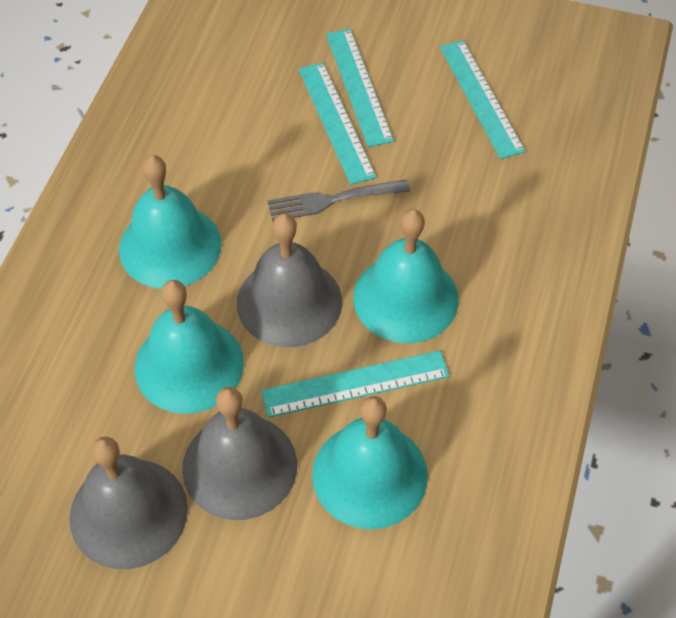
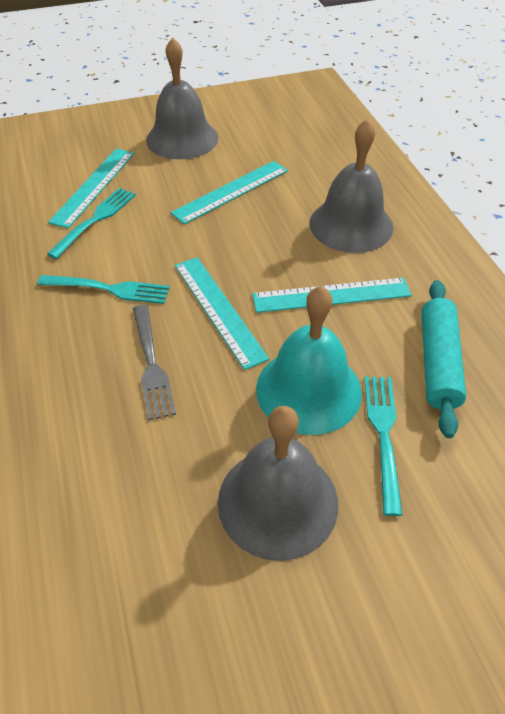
turquoise bell: 4 -> 1
turquoise fork: 0 -> 3
turquoise rolling pin: 0 -> 1

